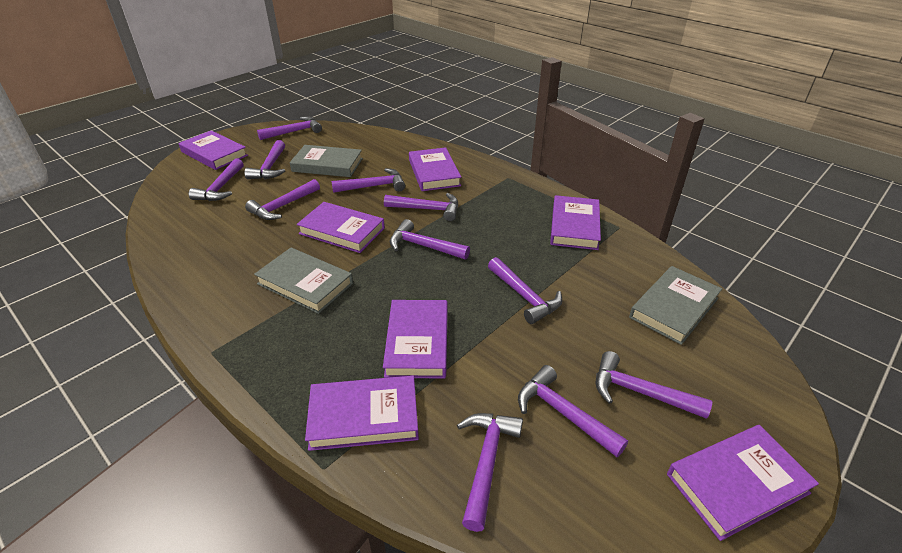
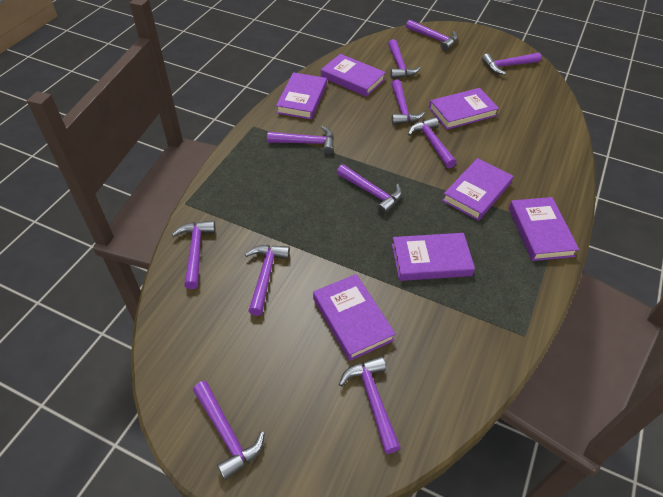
grey book: 3 -> 0

